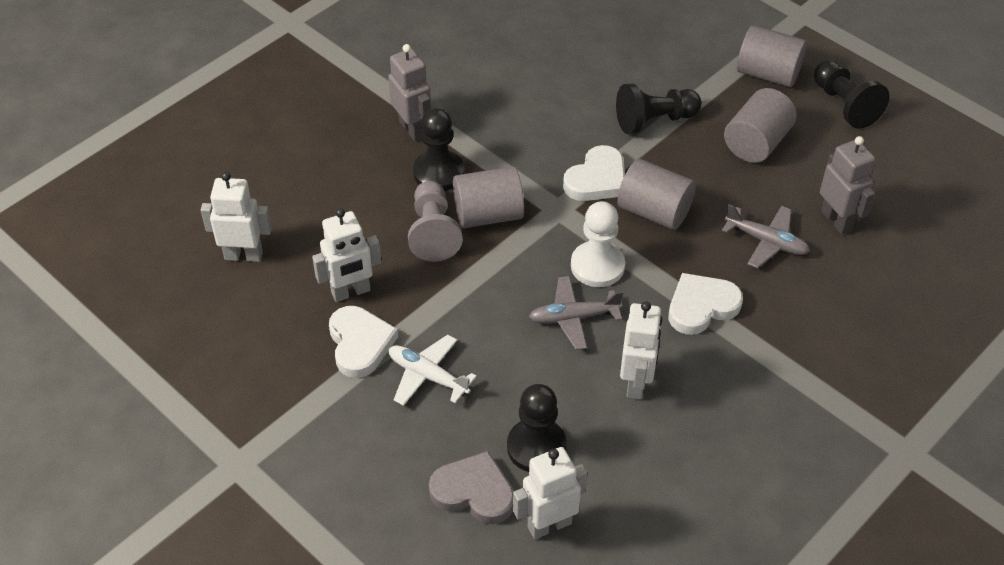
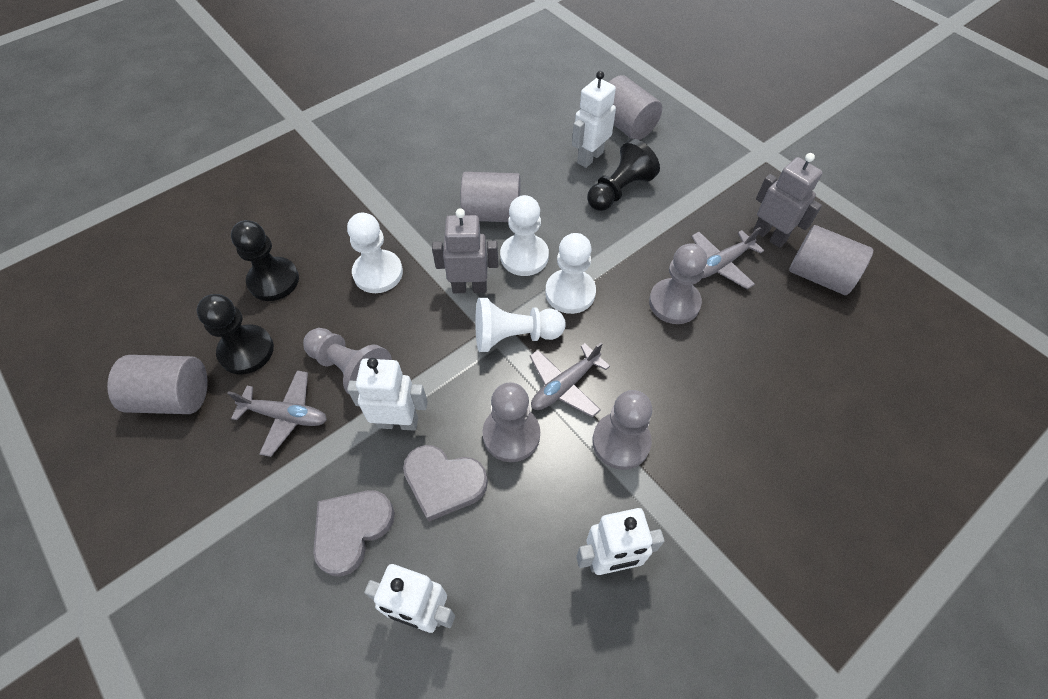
black pawn: 4 -> 3
grey heart: 1 -> 2
grey pawn: 1 -> 4
grey plane: 2 -> 3
white heart: 3 -> 0
white pawn: 1 -> 4
white plane: 1 -> 0

